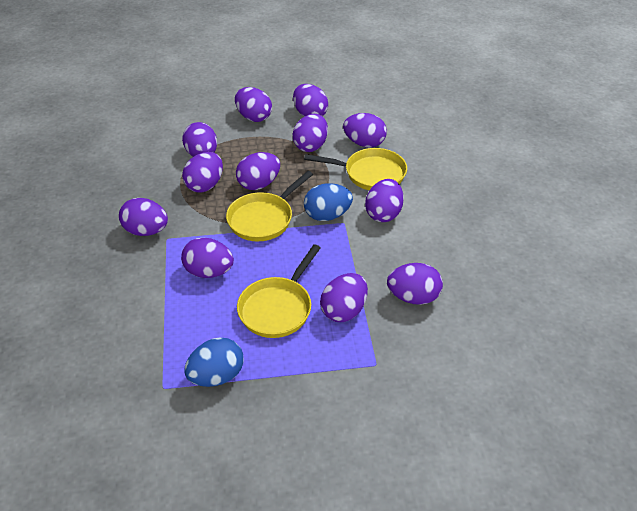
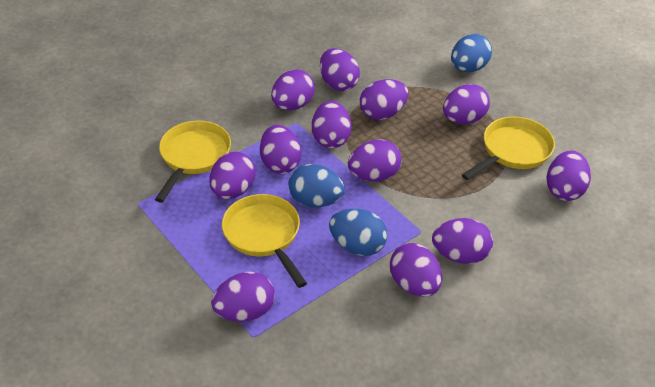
blue egg: 2 -> 3

